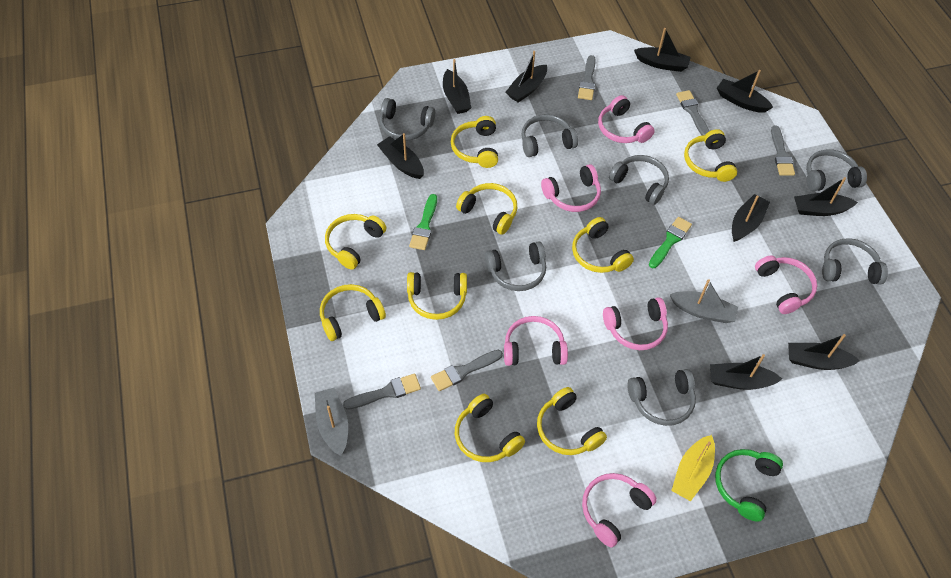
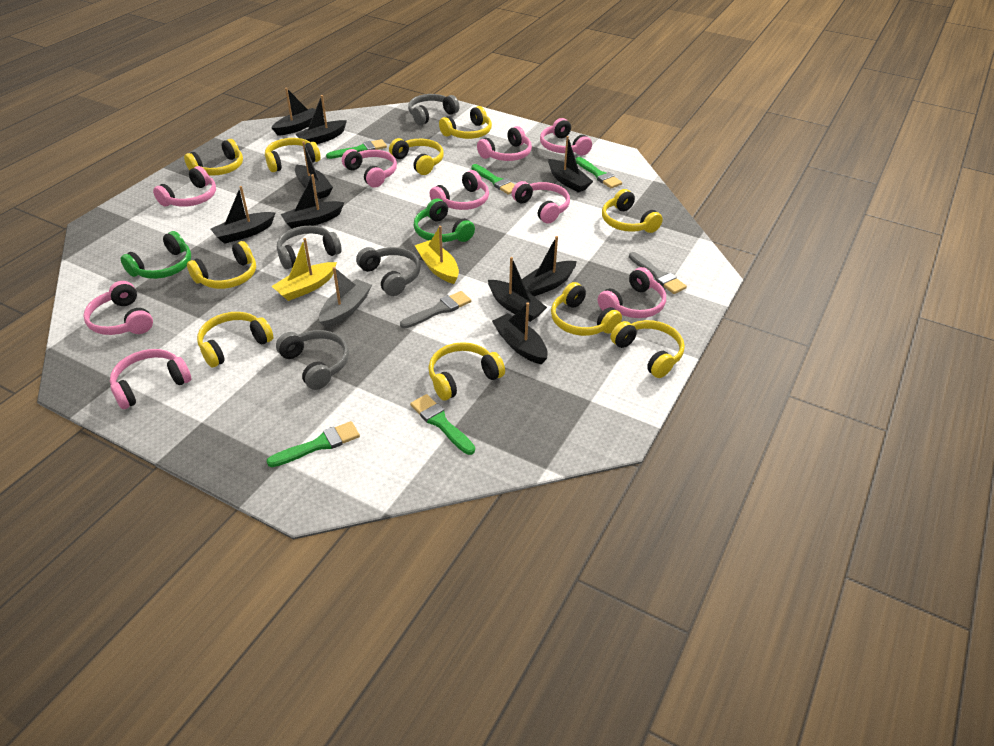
green brush: 2 -> 5
green headphones: 1 -> 2
grey boat: 2 -> 1
grey brush: 5 -> 2
grey headphones: 7 -> 4
pink headphones: 6 -> 9
yellow boat: 1 -> 2
yellow headphones: 9 -> 10

